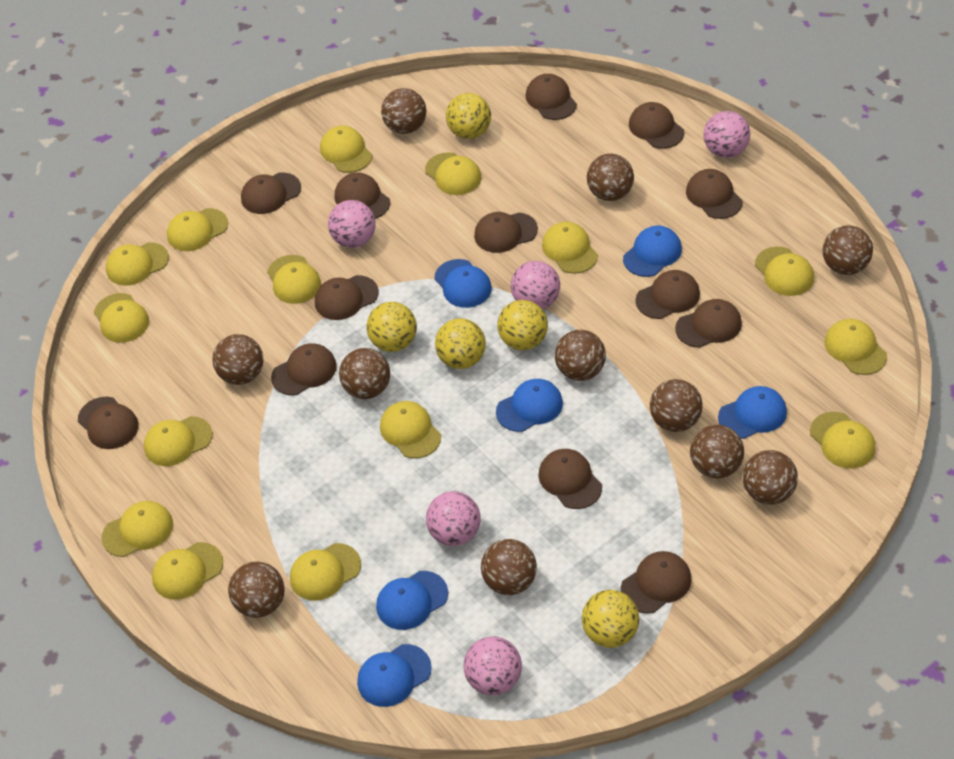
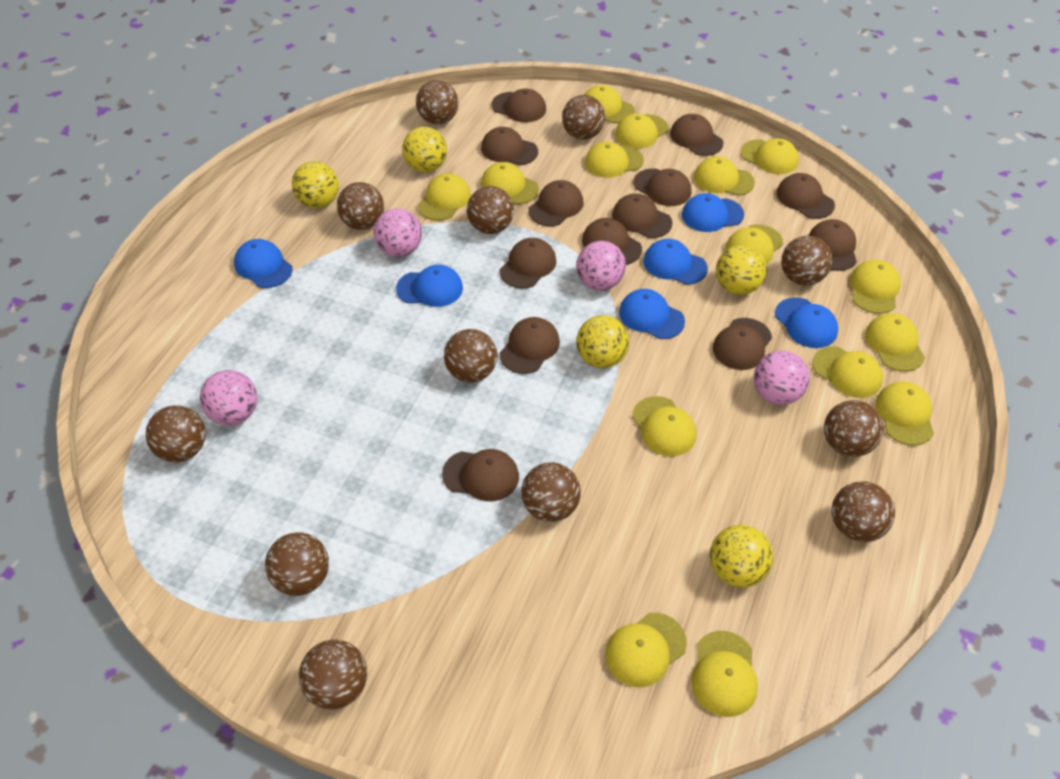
brown ball: 11 -> 12
pink ball: 5 -> 4

